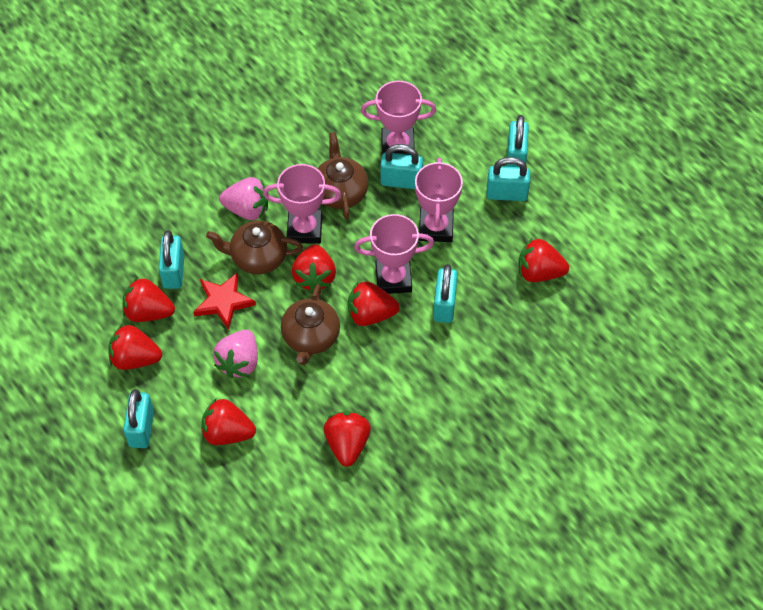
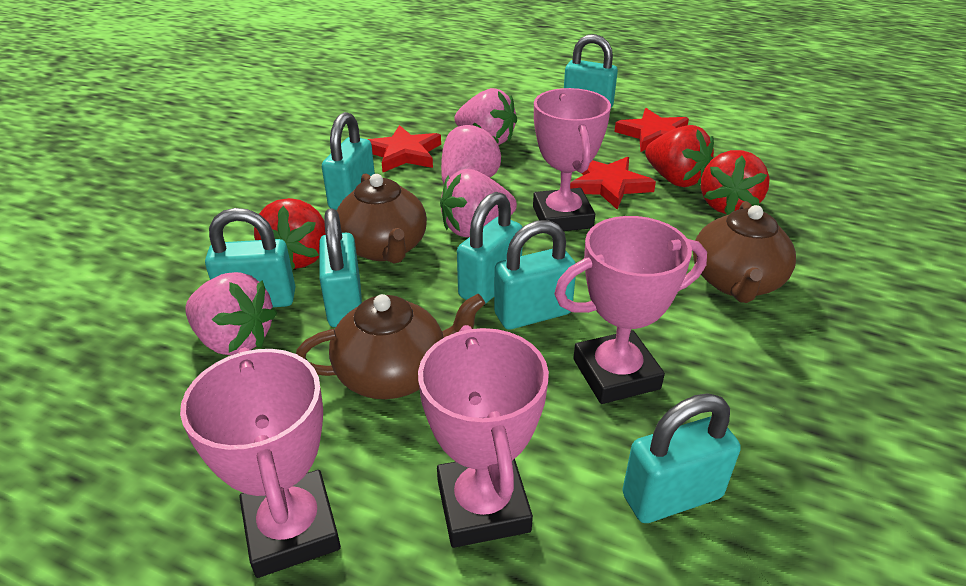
pink strawberry: 2 -> 4
red star: 1 -> 3
red strawberry: 7 -> 3
turquoise padlock: 6 -> 7

